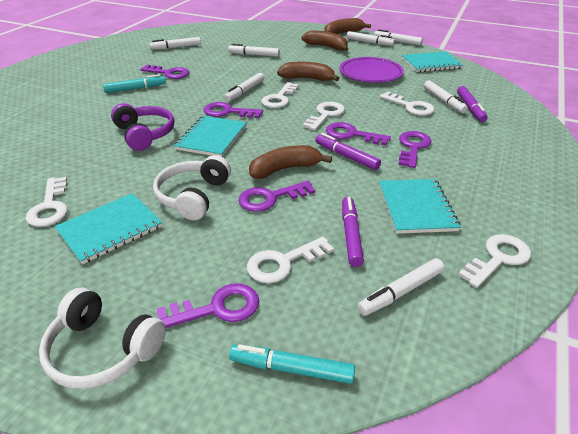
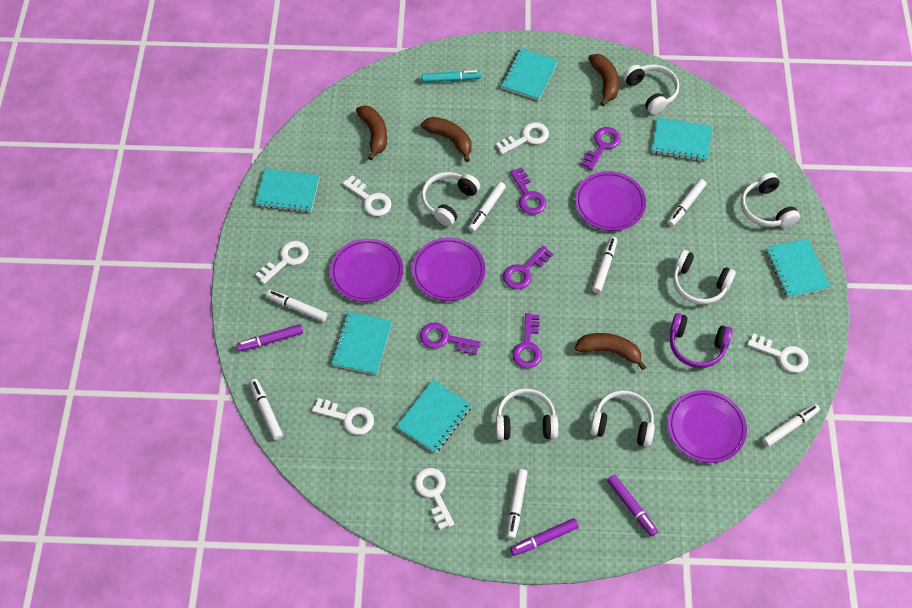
purple key: 6 -> 5
purple plate: 1 -> 4
turquoise marker: 2 -> 1
turquoise notebook: 4 -> 6
white headphones: 2 -> 6

